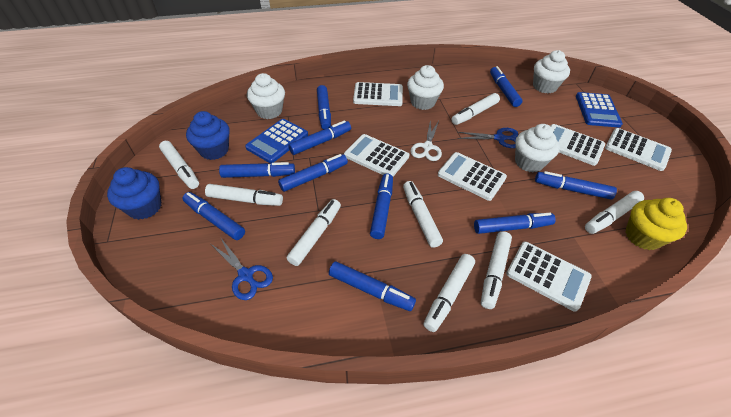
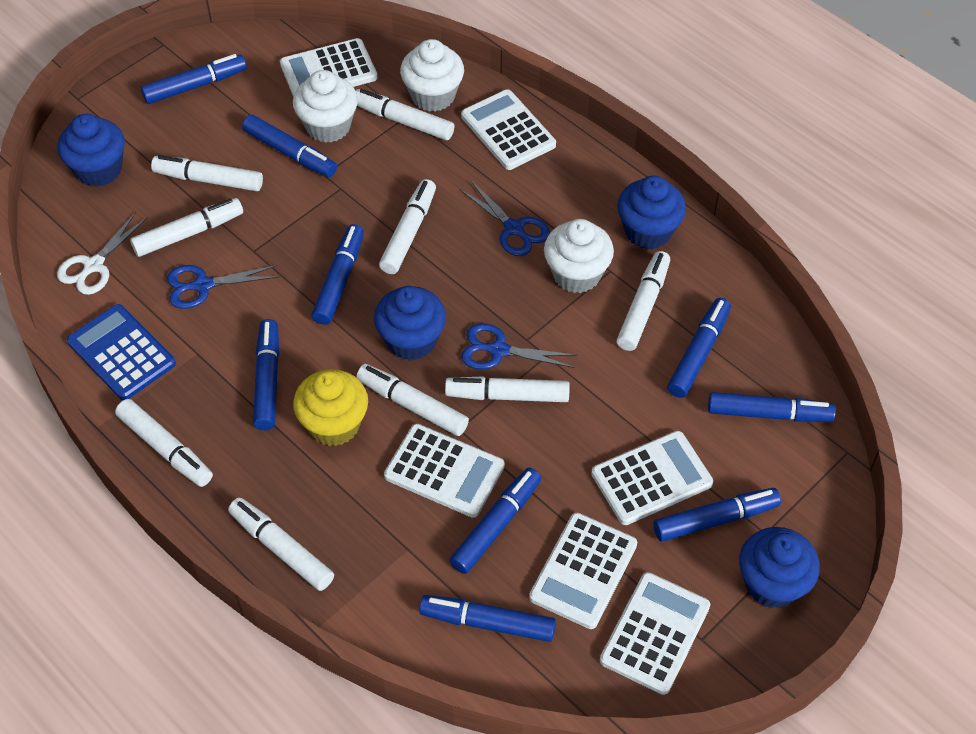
blue calculator: 2 -> 1
blue cupcake: 2 -> 4
blue marker: 10 -> 9
blue scissors: 2 -> 3
white cupcake: 4 -> 3
white marker: 8 -> 9

